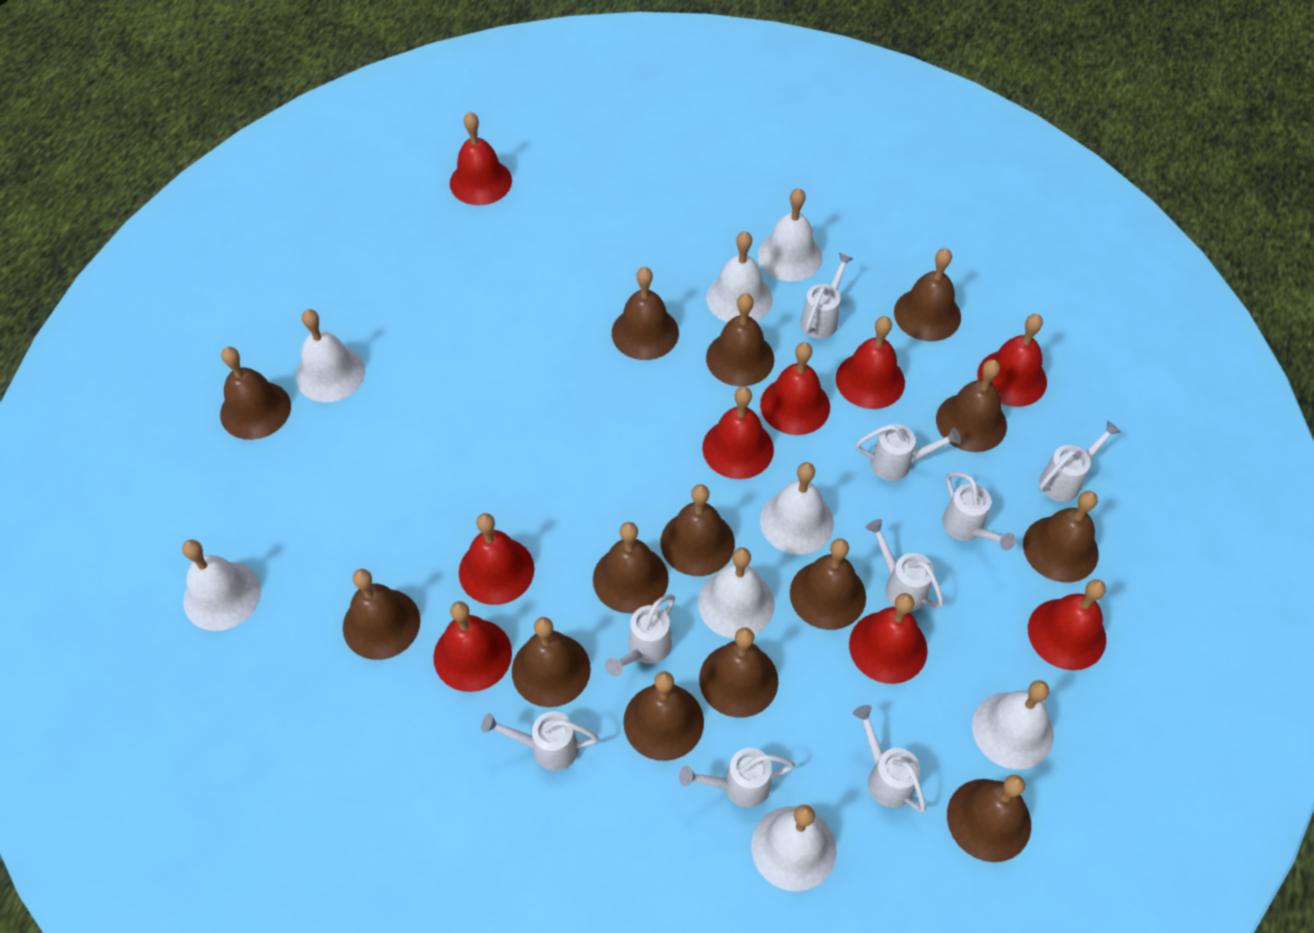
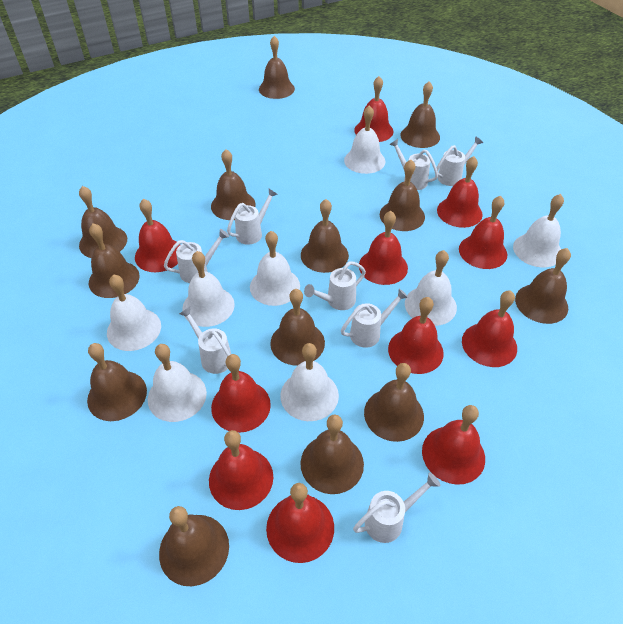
brown bell: 14 -> 13
red bell: 9 -> 11
white watering can: 9 -> 8

